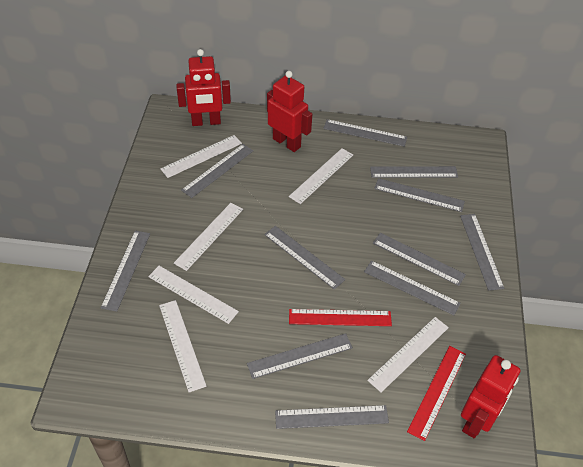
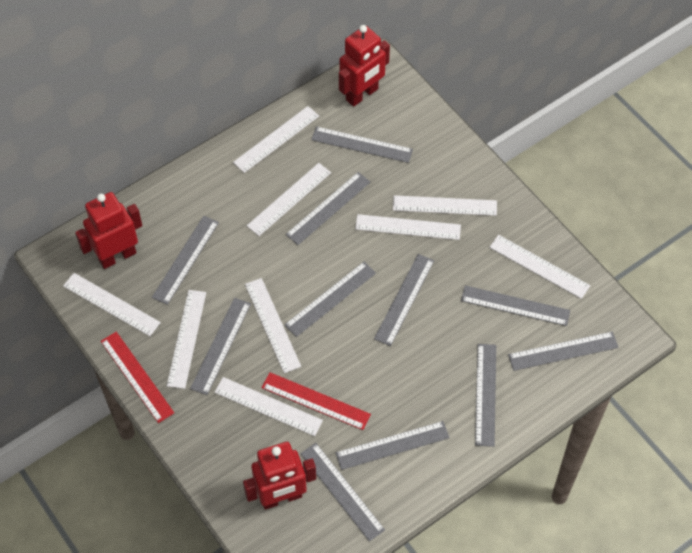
white ruler: 6 -> 9

